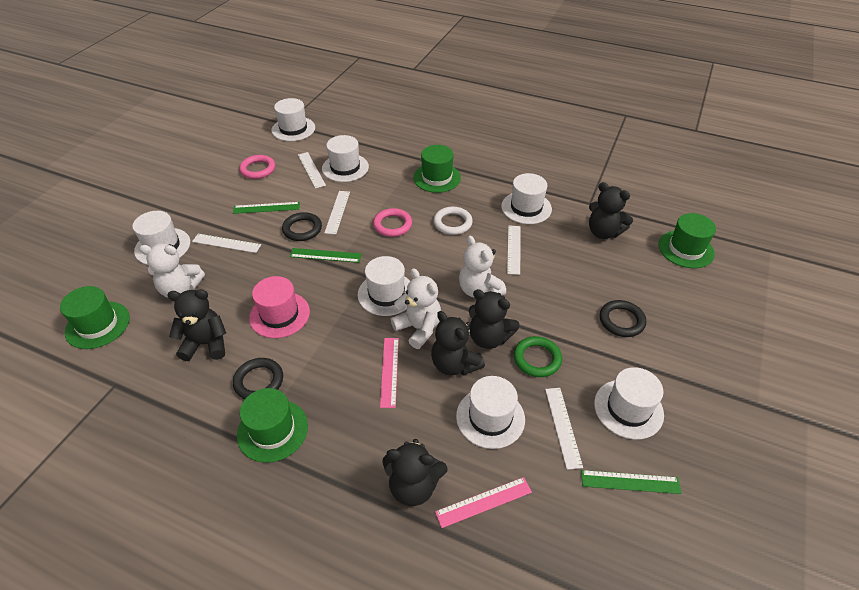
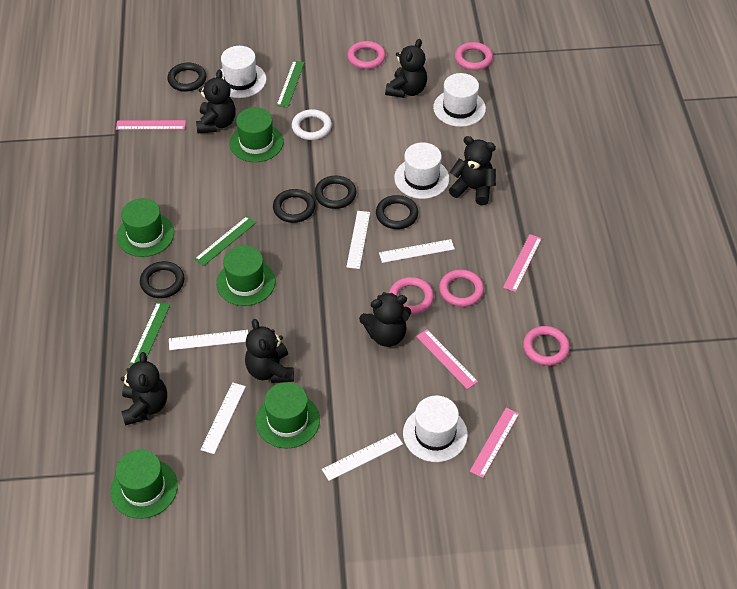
black ring: 3 -> 5
black teddy bear: 5 -> 6
green hat: 4 -> 5
green ring: 1 -> 0
pink hat: 1 -> 0
pink ring: 2 -> 5
pink ruler: 2 -> 4
white hat: 7 -> 4
white teddy bear: 3 -> 0

